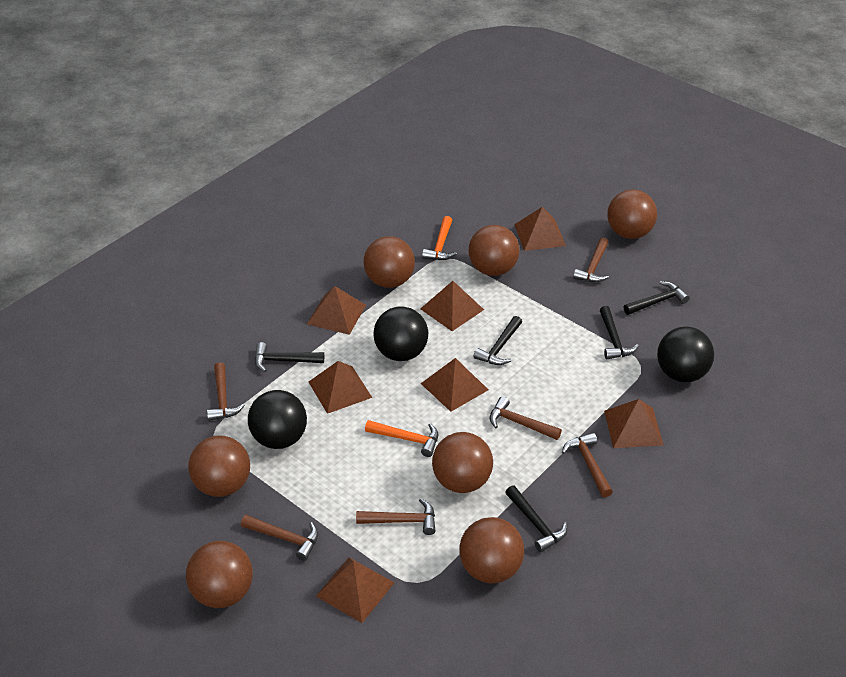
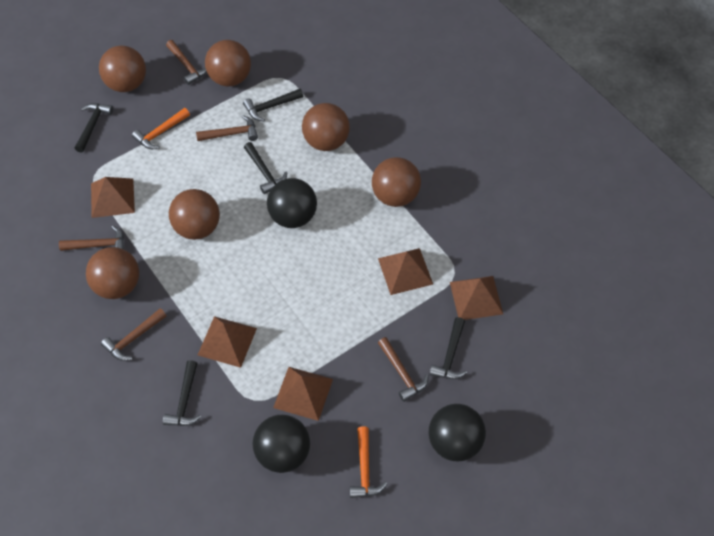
brown ball: 7 -> 6
brown hammer: 6 -> 5
brown pyramid: 7 -> 5

